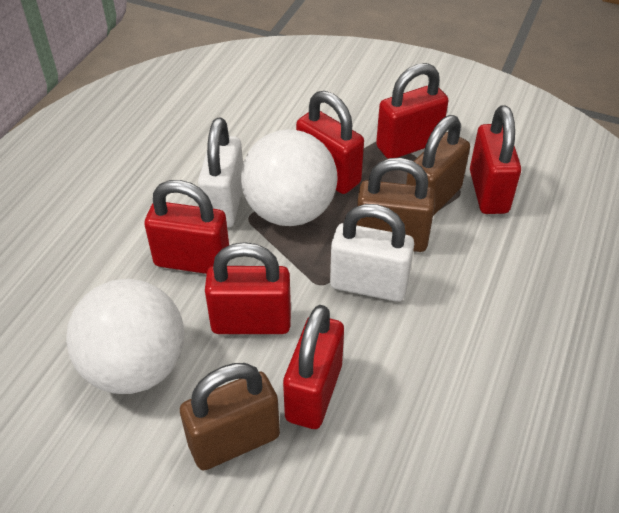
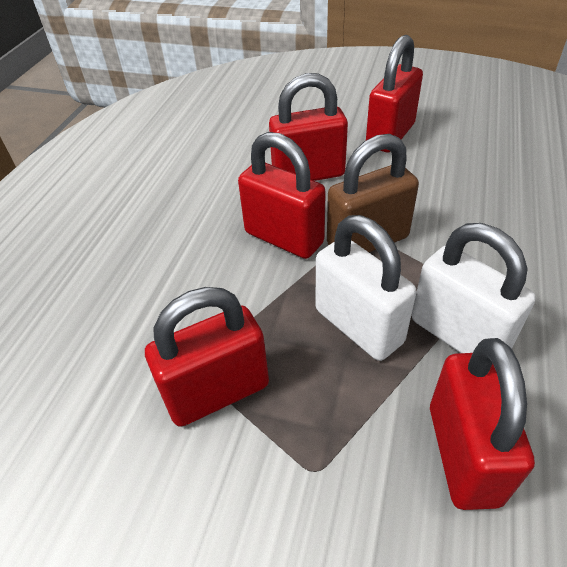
brown padlock: 3 -> 1
red padlock: 6 -> 5
white ball: 2 -> 0

